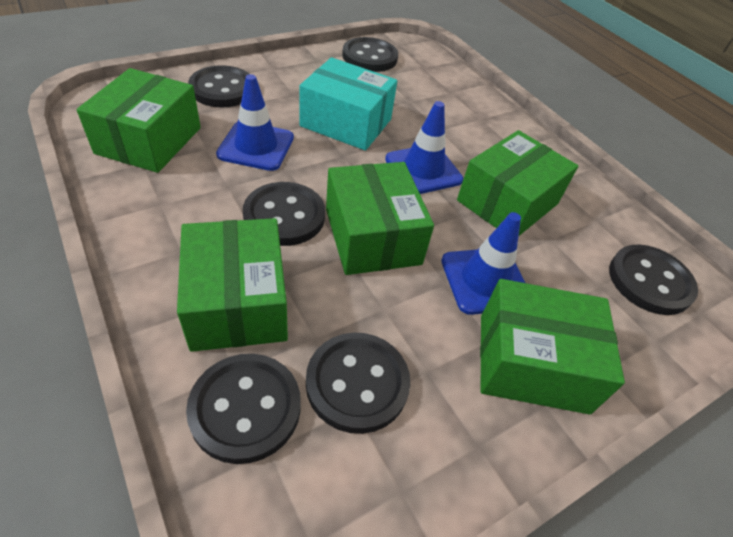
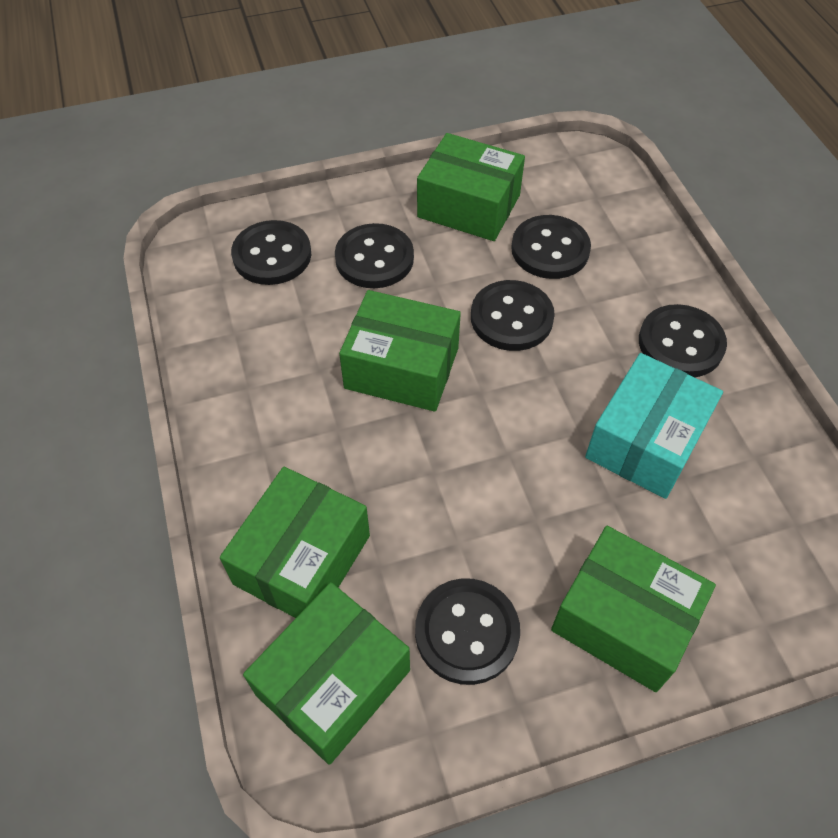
blue traffic cone: 3 -> 0

